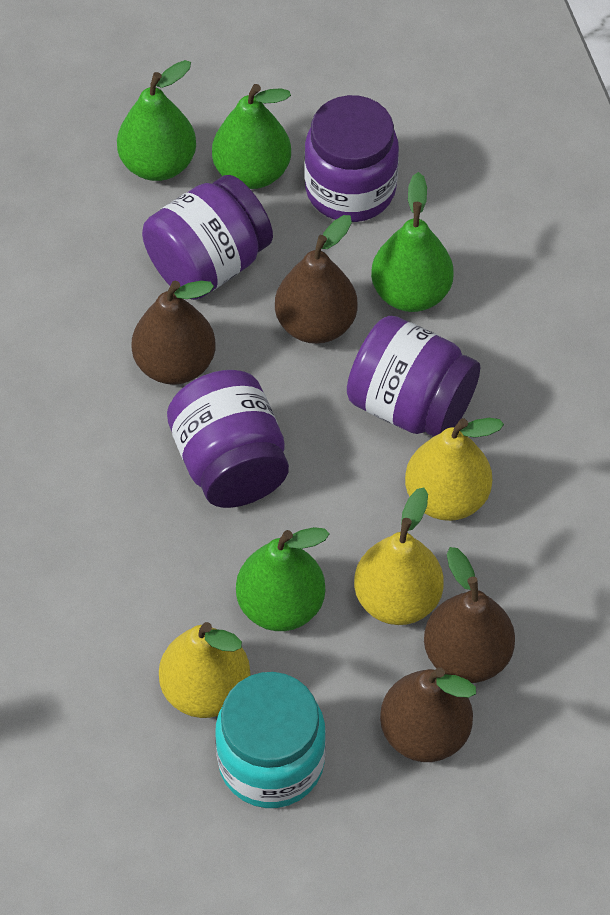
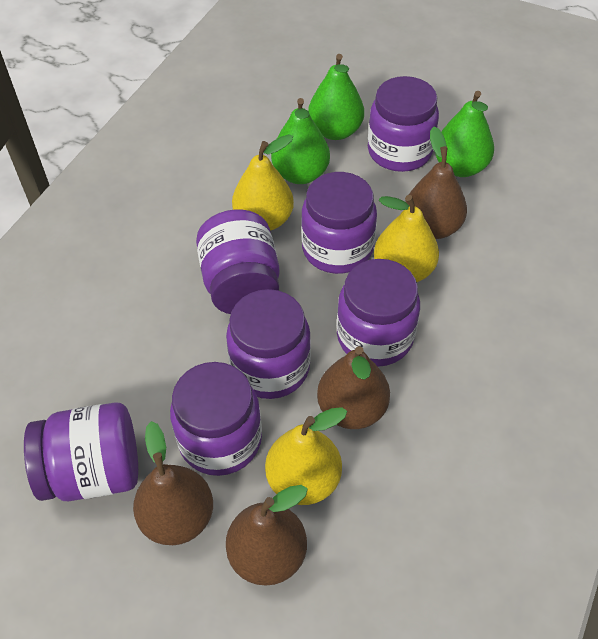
green pear: 4 -> 3
purple jar: 4 -> 7
turquoise jar: 1 -> 0

